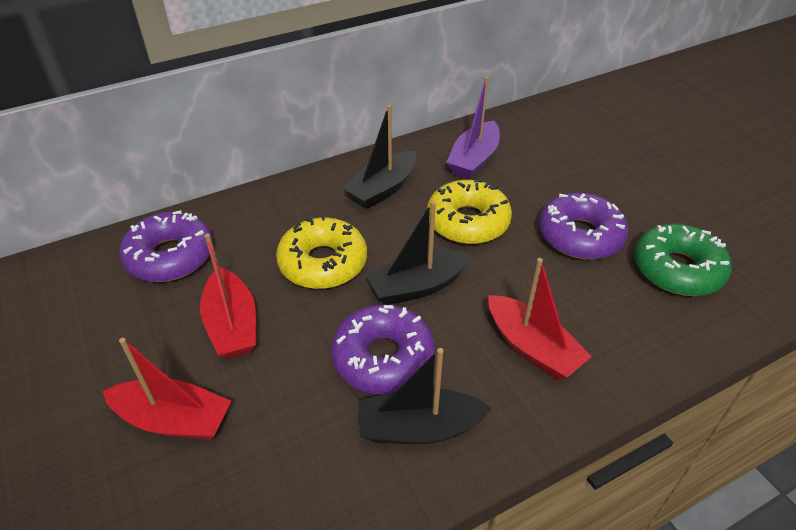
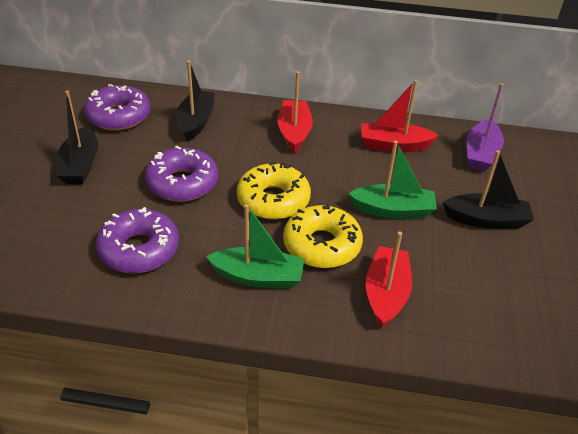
green boat: 0 -> 2
green donut: 1 -> 0

